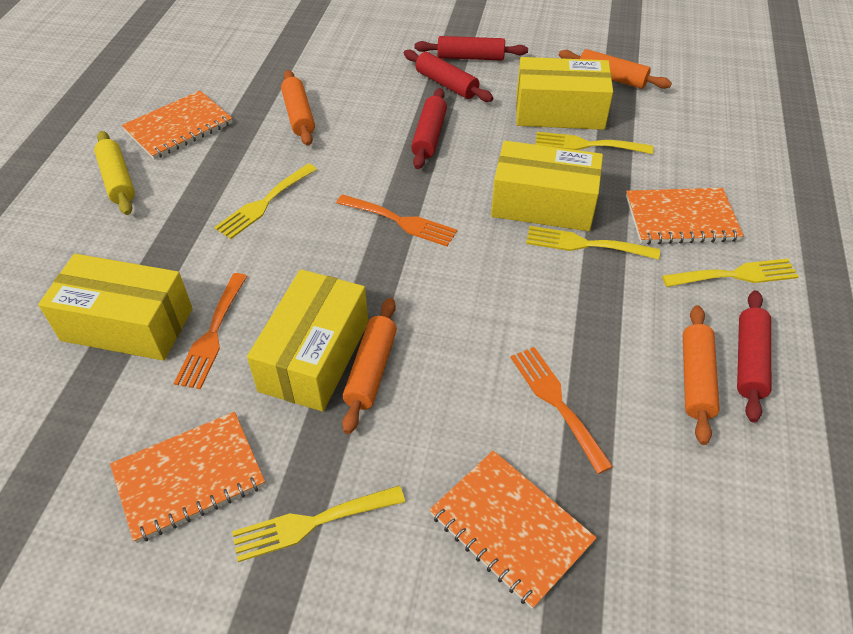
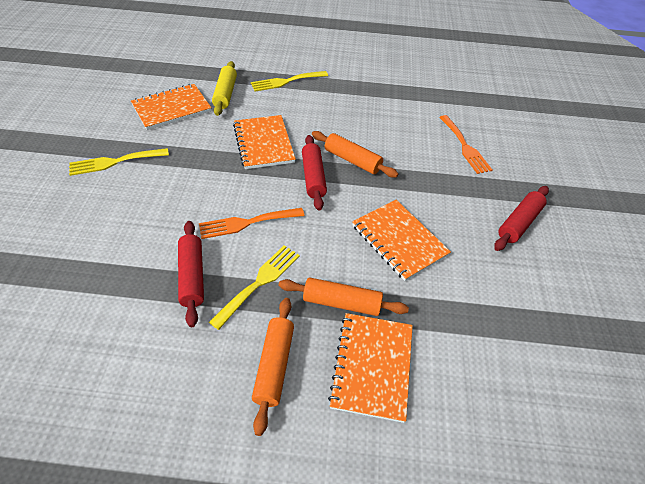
orange fork: 3 -> 2
orange rolling pin: 4 -> 3
red rolling pin: 4 -> 3
yellow box: 4 -> 0
yellow fork: 5 -> 3

